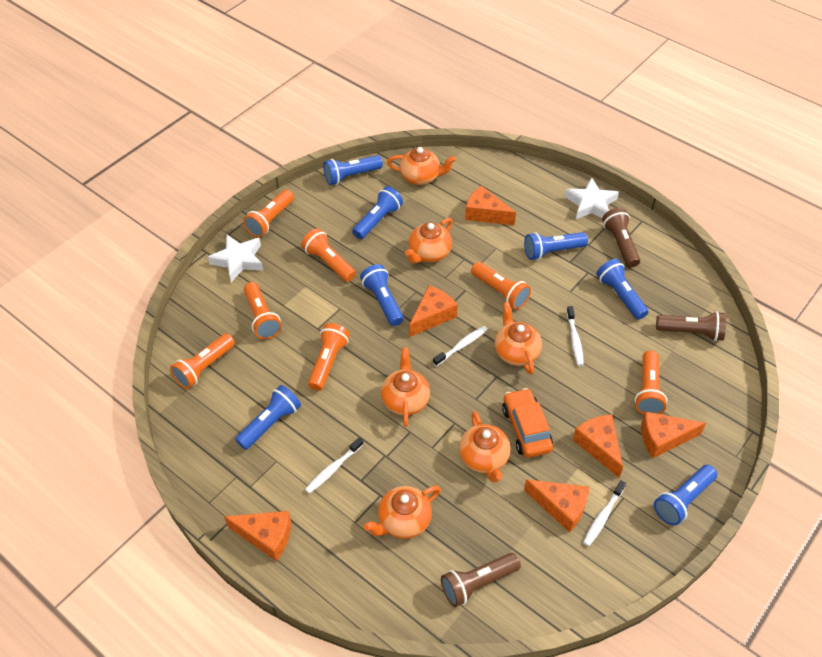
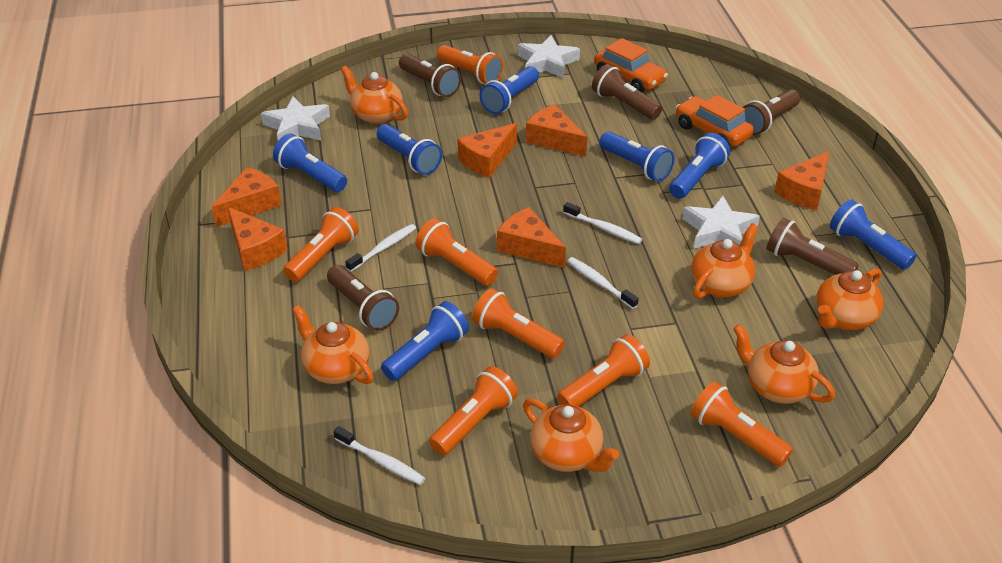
brown flashlight: 3 -> 5
orange car: 1 -> 2
white star: 2 -> 3

